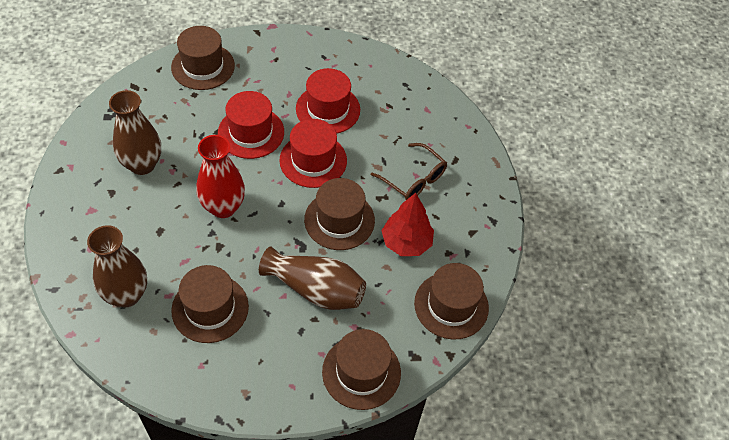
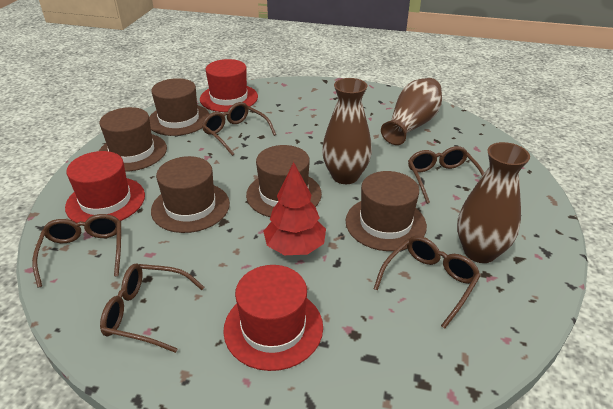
brown glasses: 1 -> 5
red vase: 1 -> 0

